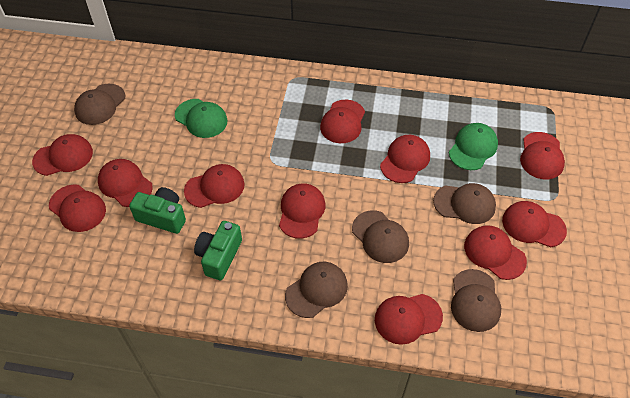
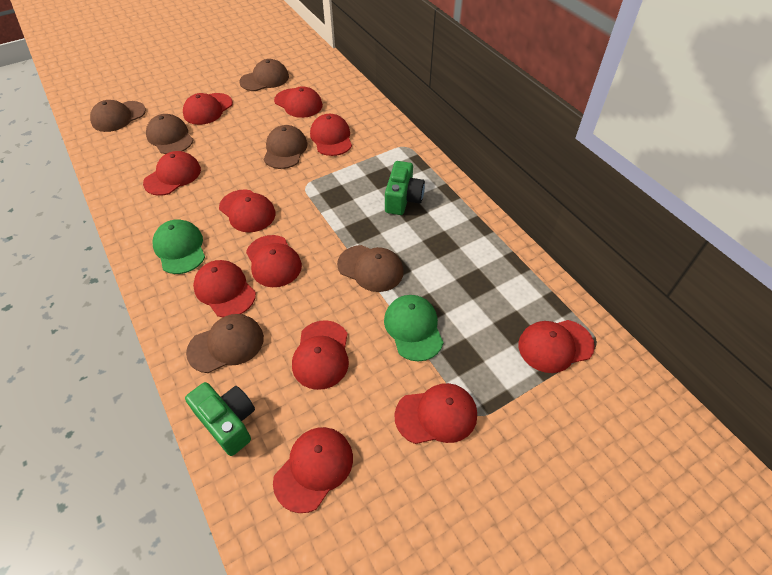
brown cap: 5 -> 6

